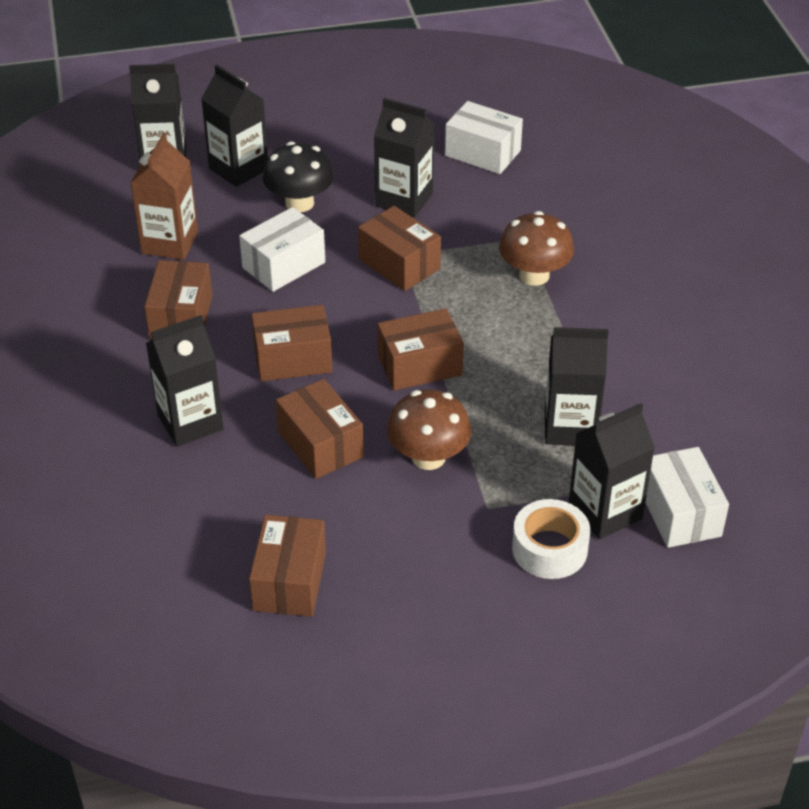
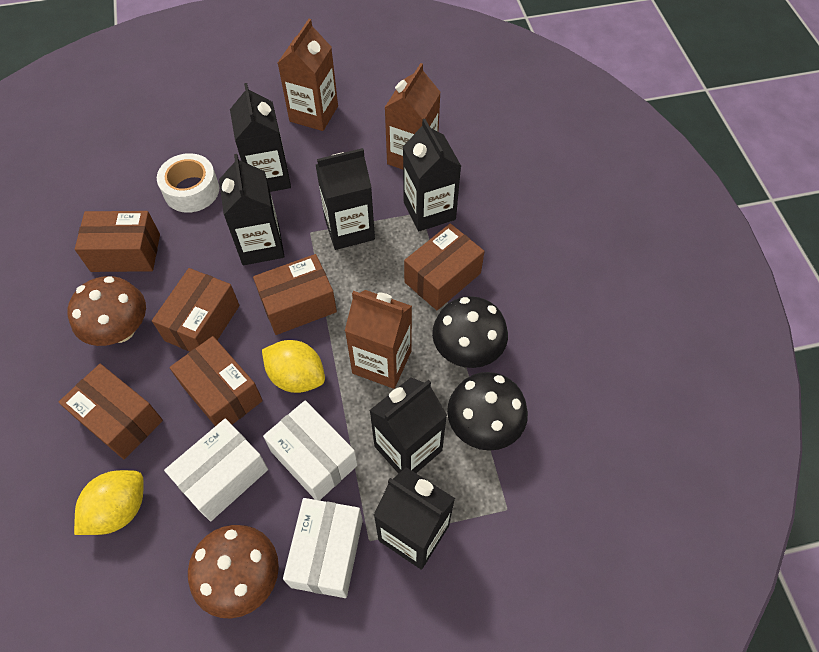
black mushroom: 1 -> 2
brown carton: 1 -> 3
yellow lemon: 0 -> 2

